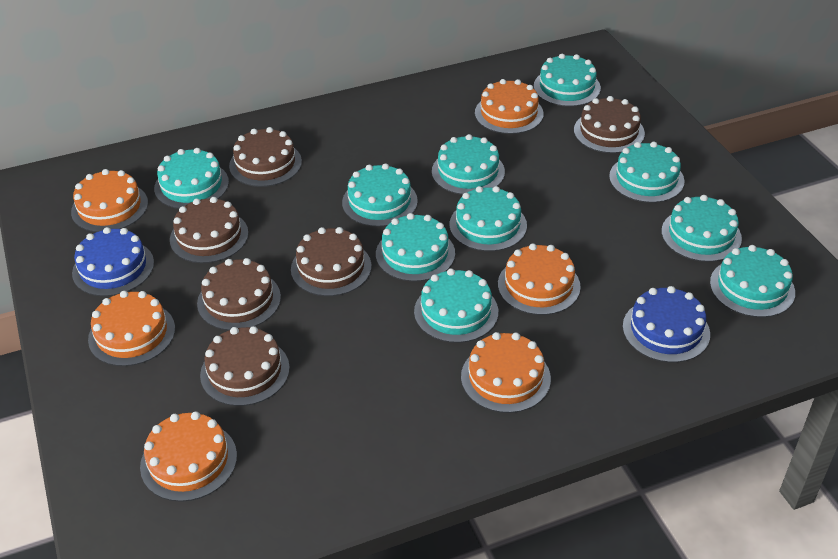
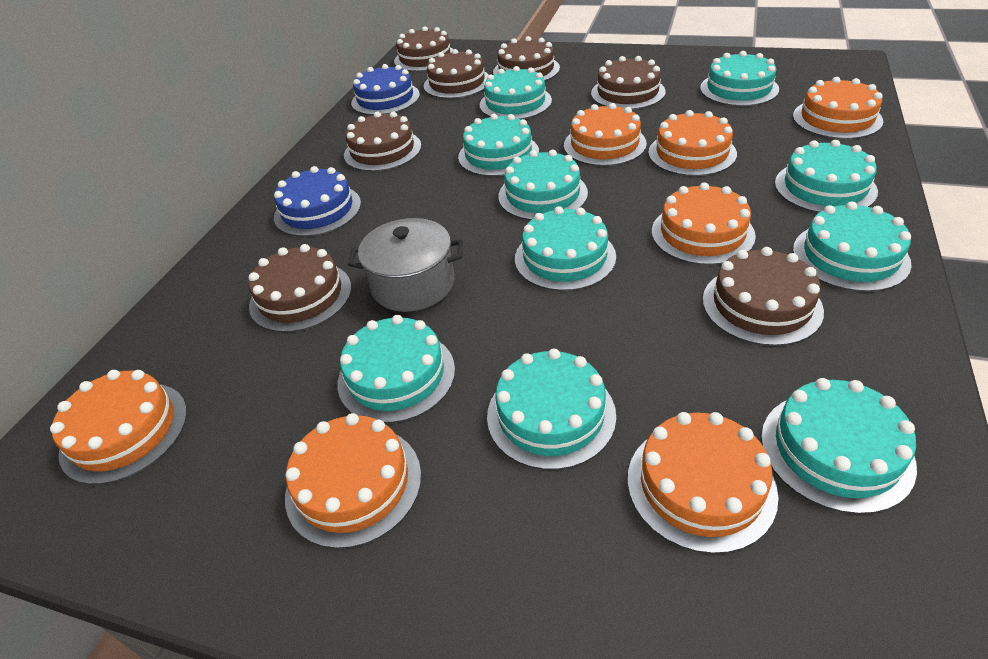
brown cake: 6 -> 7
grey pot: 0 -> 1
orange cake: 6 -> 7

